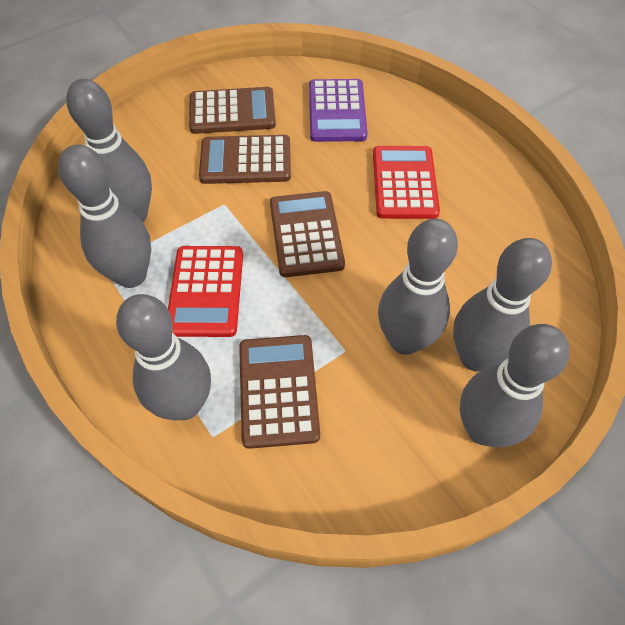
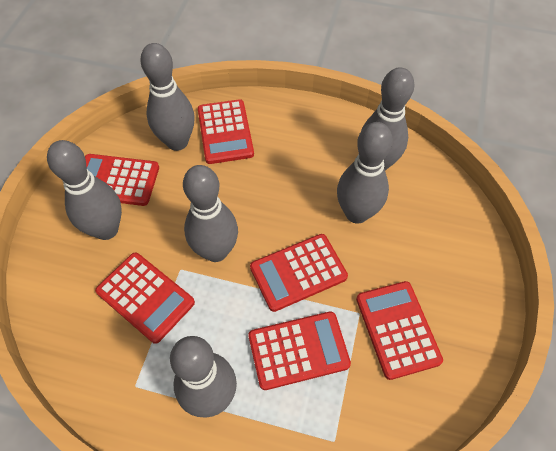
brown calculator: 4 -> 0
purple calculator: 1 -> 0
red calculator: 2 -> 6

